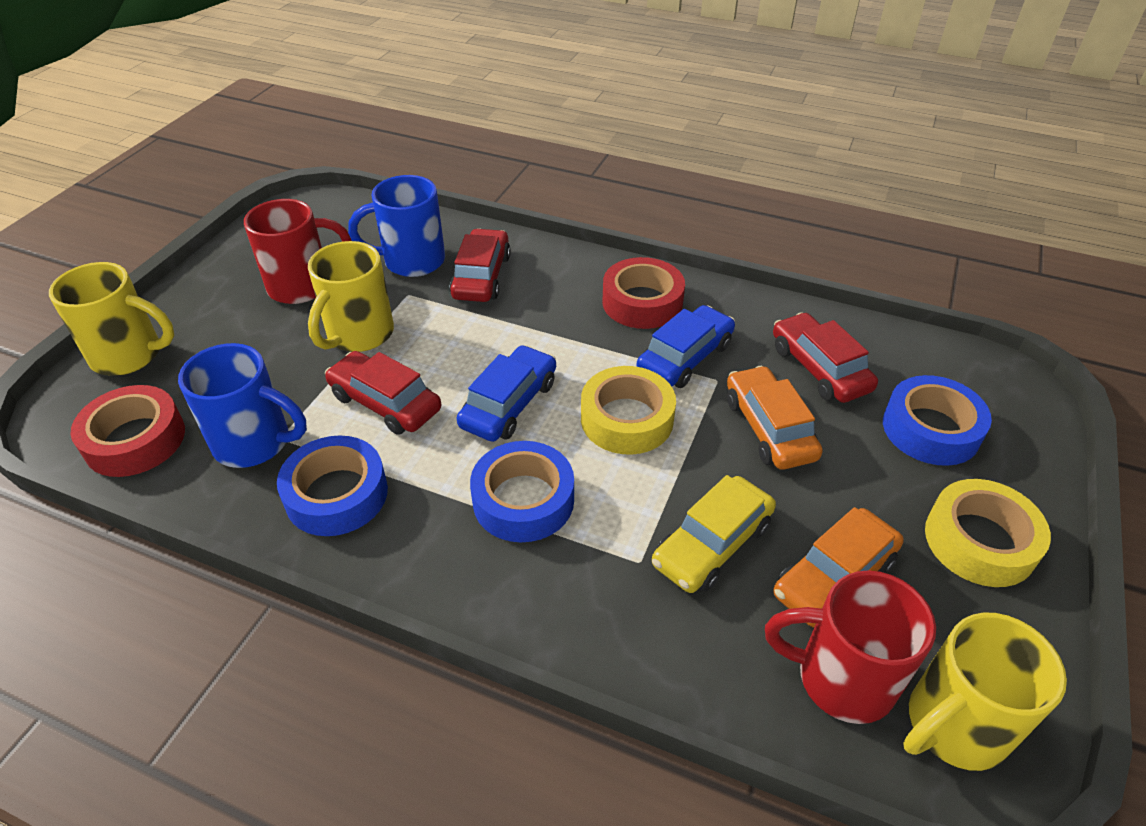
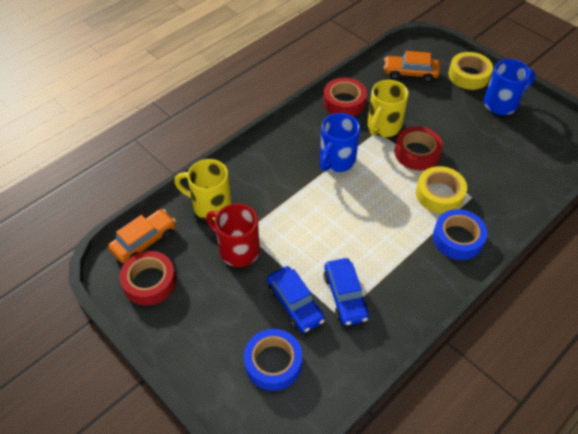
blue tape: 3 -> 2
red car: 3 -> 0
red mug: 2 -> 1
red tape: 2 -> 3
yellow car: 1 -> 0
yellow mug: 3 -> 2

